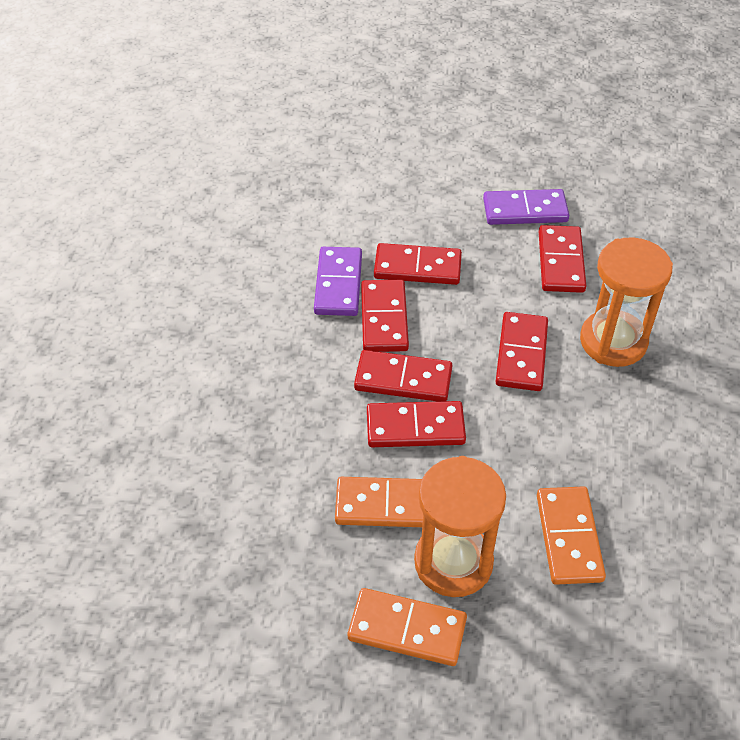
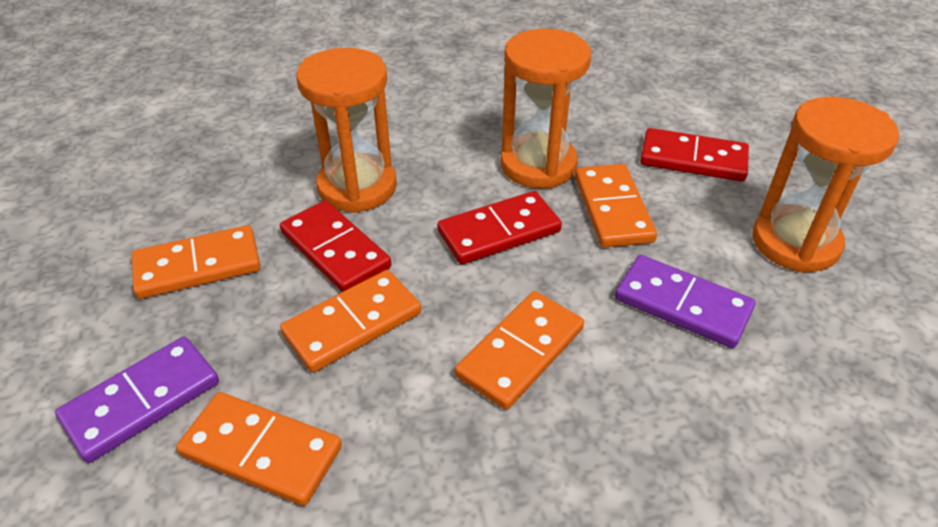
orange domino: 3 -> 5
orange hourglass: 2 -> 3
red domino: 6 -> 3

